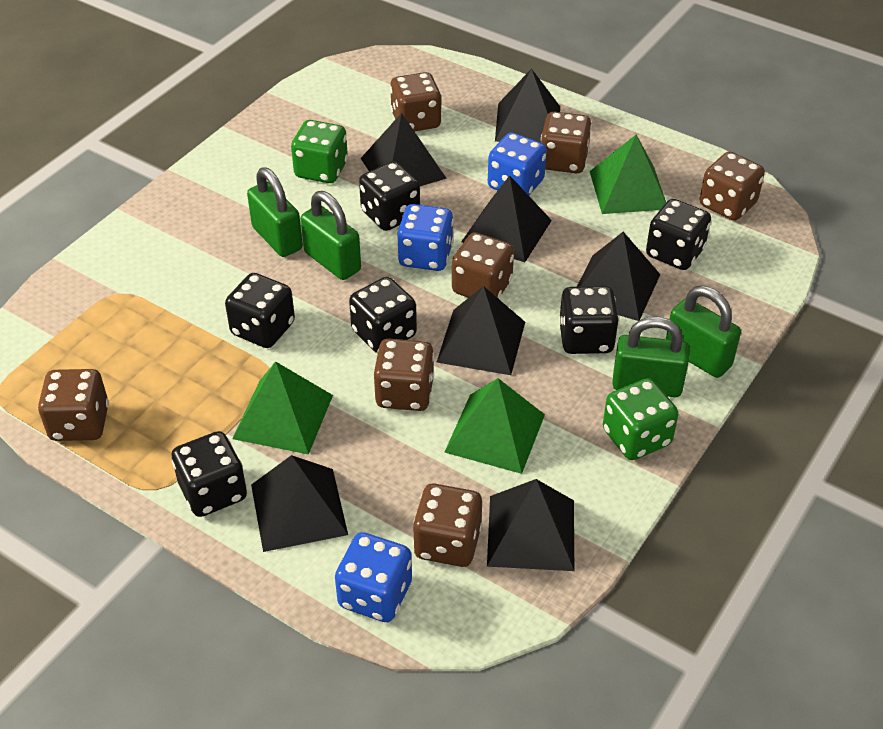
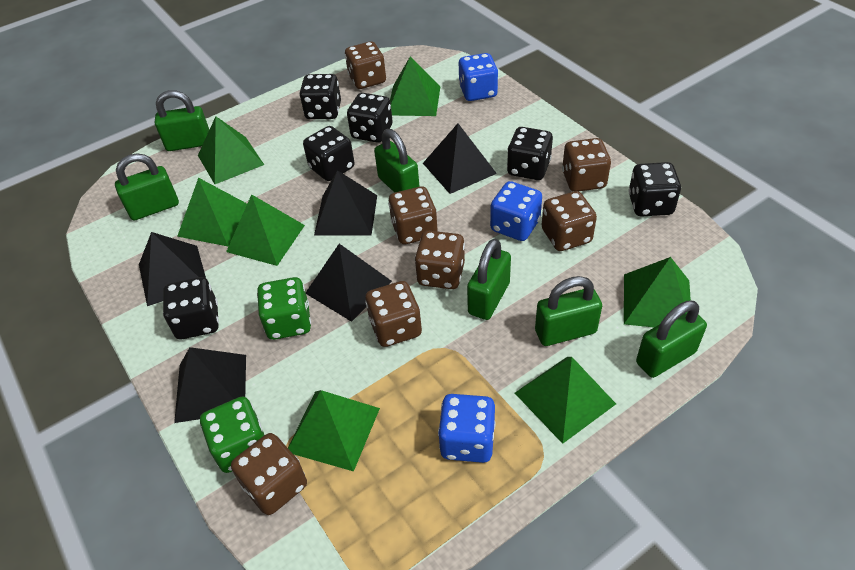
black pyramid: 7 -> 5
green padlock: 4 -> 6
green pyramid: 3 -> 7

